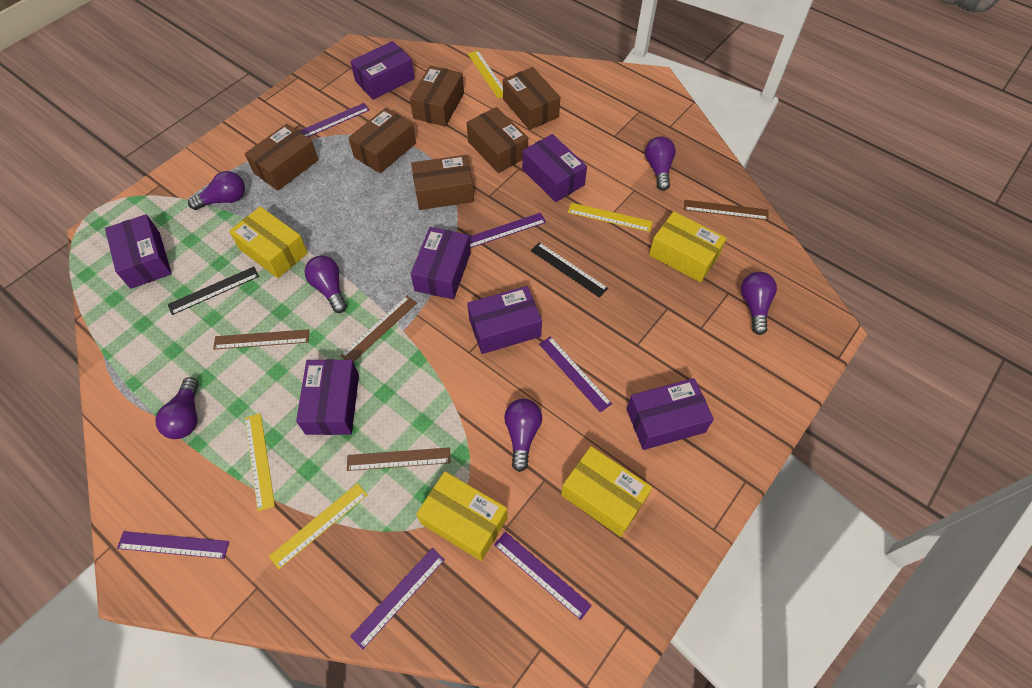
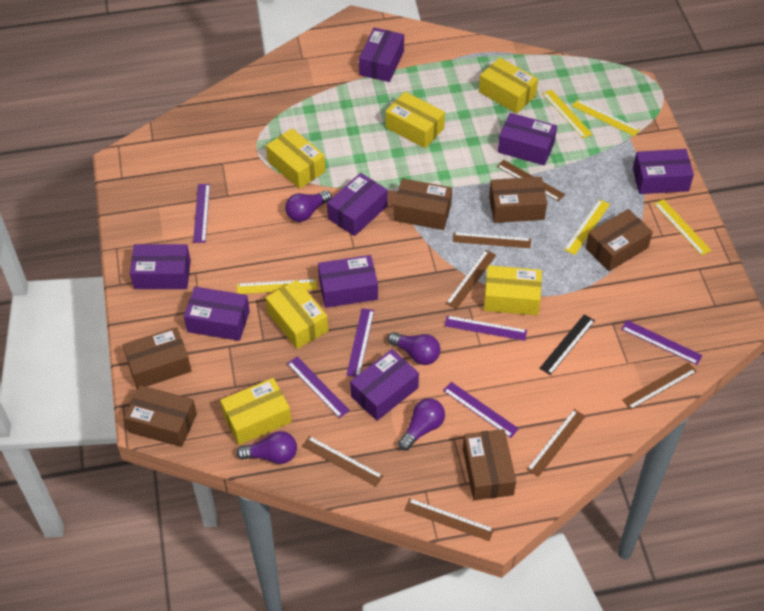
black ruler: 2 -> 1
brown ruler: 4 -> 7
purple box: 7 -> 8
purple light bulb: 6 -> 4
yellow box: 4 -> 6
yellow ruler: 4 -> 5

